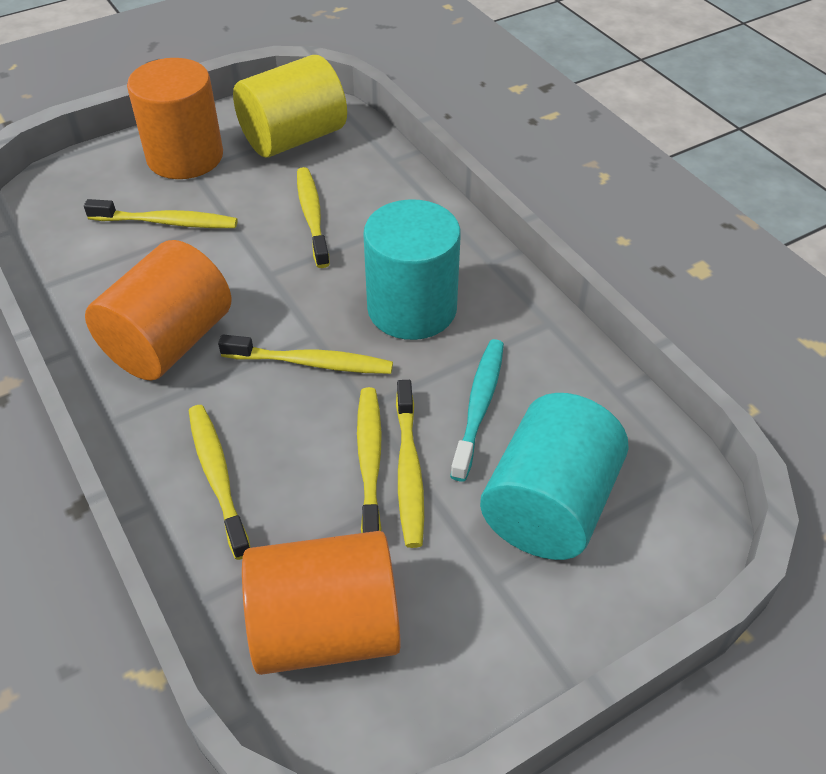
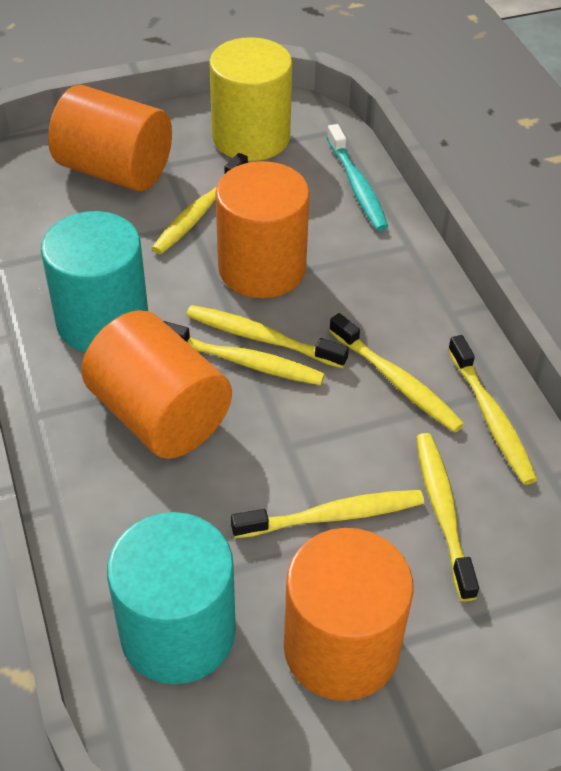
orange cylinder: 3 -> 4
yellow toothbrush: 6 -> 7

